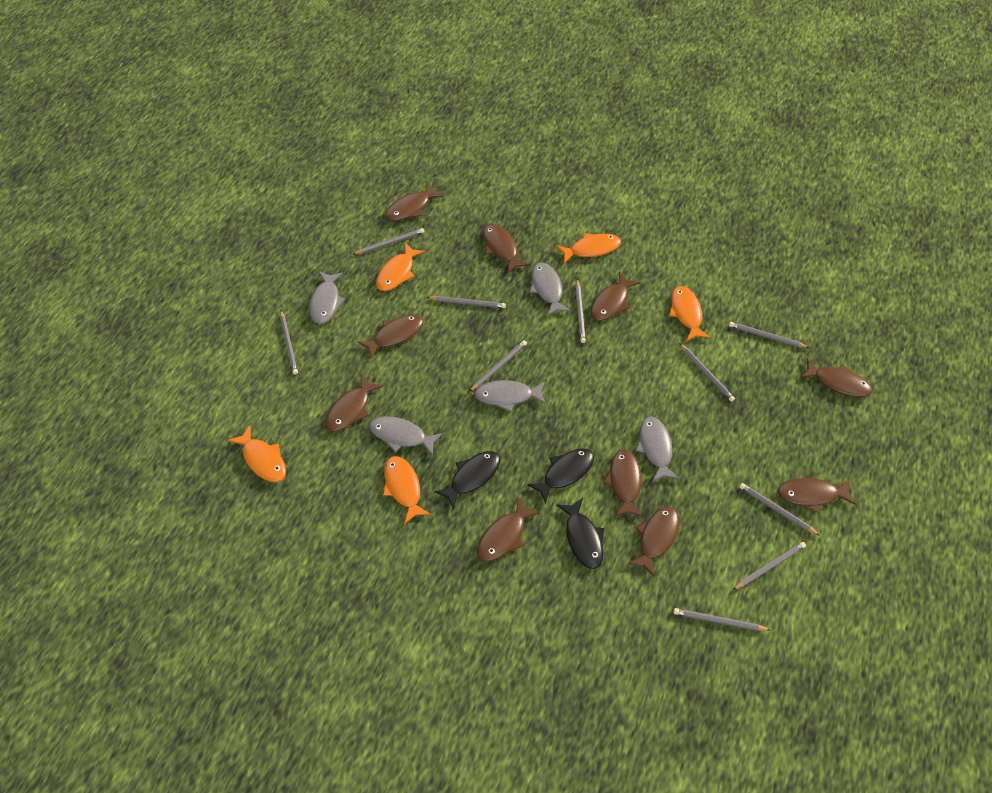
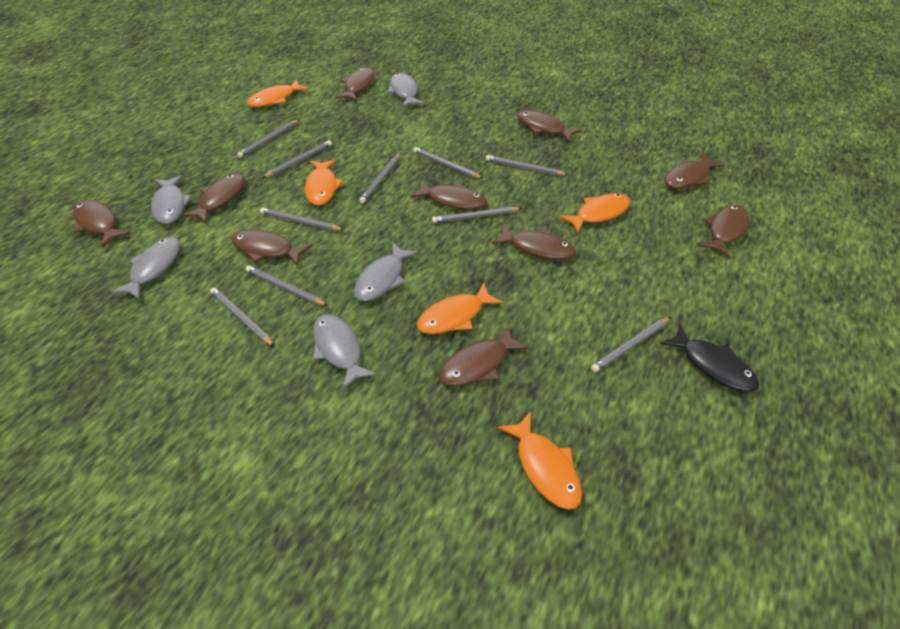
black fish: 3 -> 1

